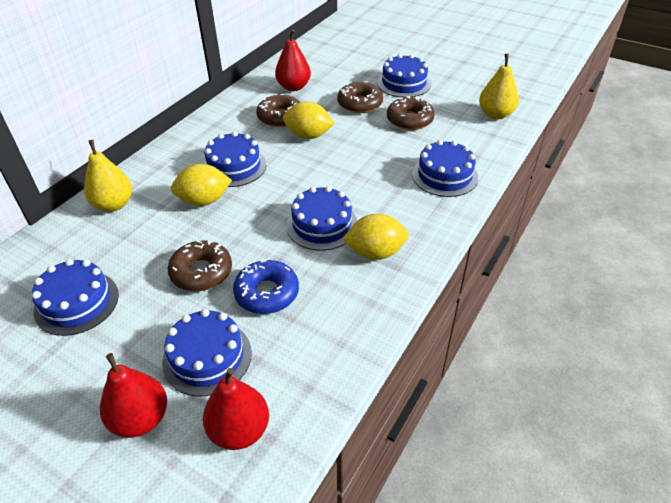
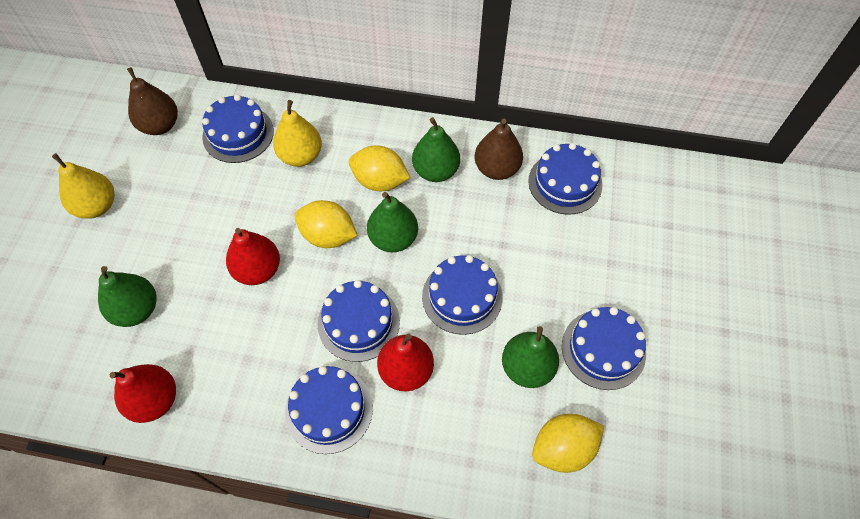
blue donut: 1 -> 0
brown donut: 4 -> 0
brown pear: 0 -> 2
green pear: 0 -> 4

